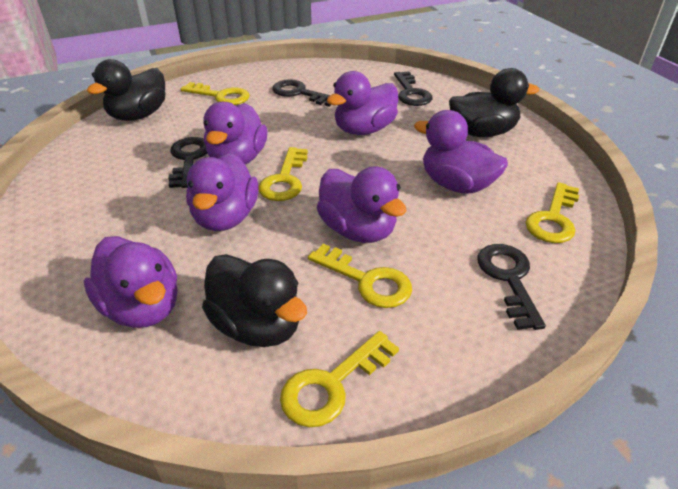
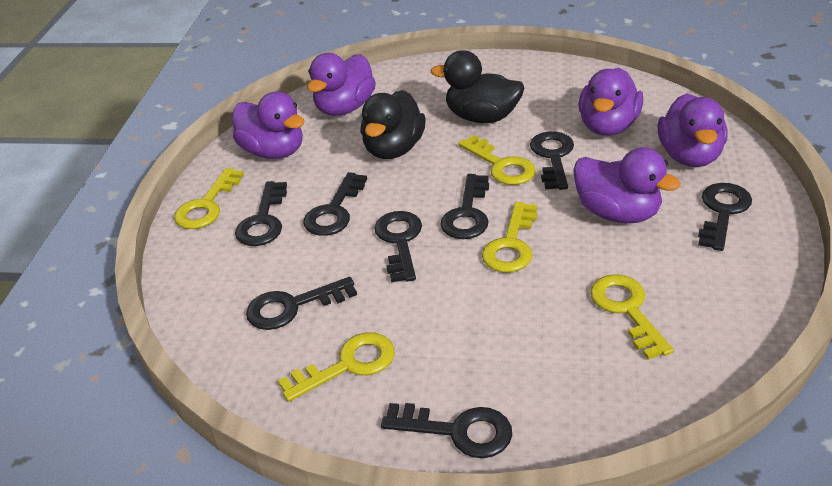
black duck: 3 -> 2
black key: 4 -> 8
purple duck: 6 -> 5

